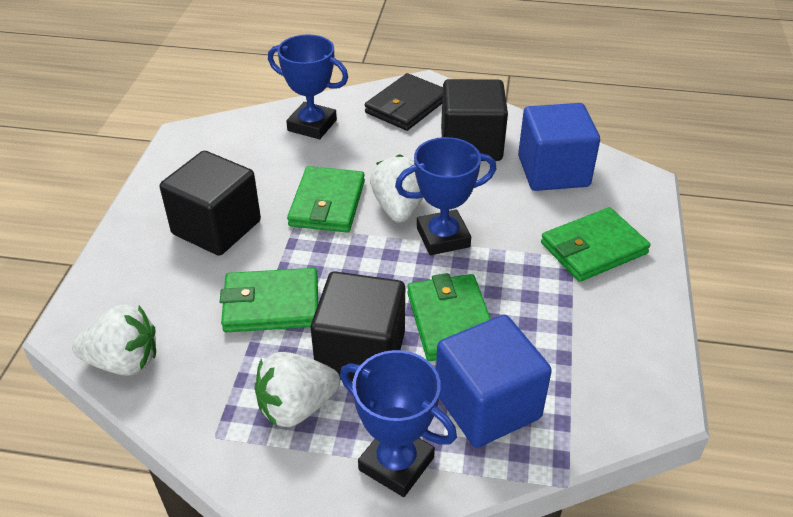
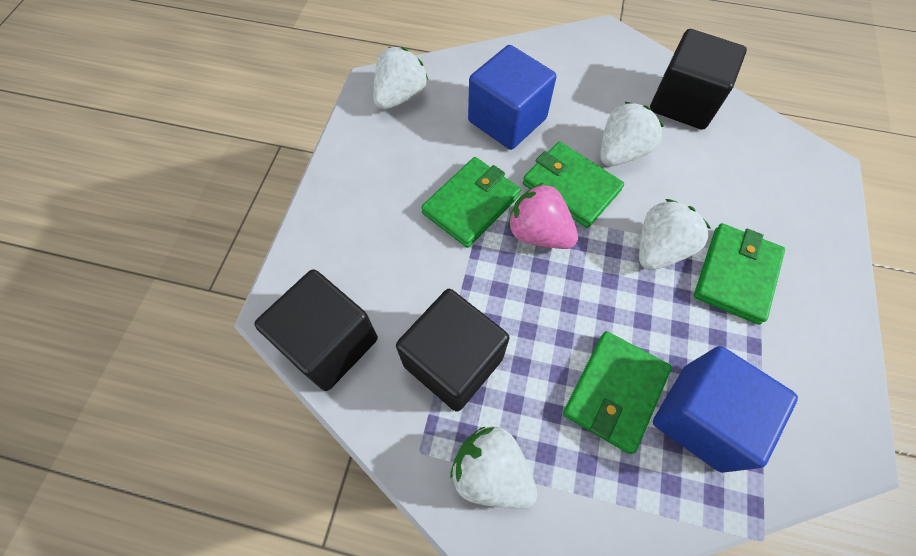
black wallet: 1 -> 0
blue trophy: 3 -> 0
pink strawberry: 0 -> 1
white strawberry: 3 -> 4

